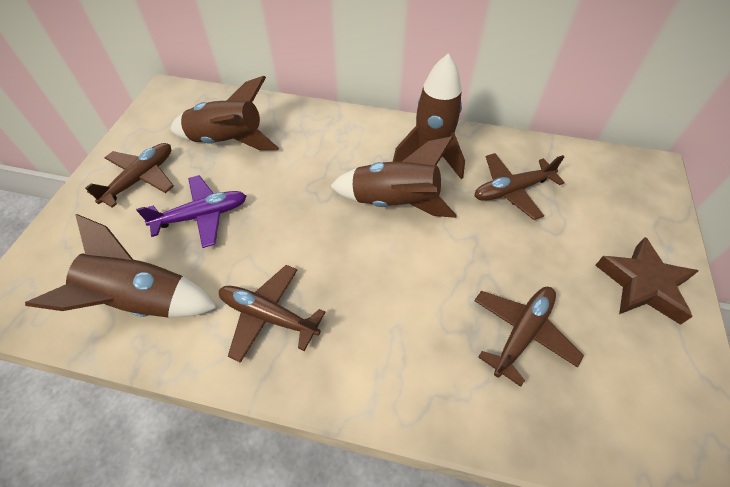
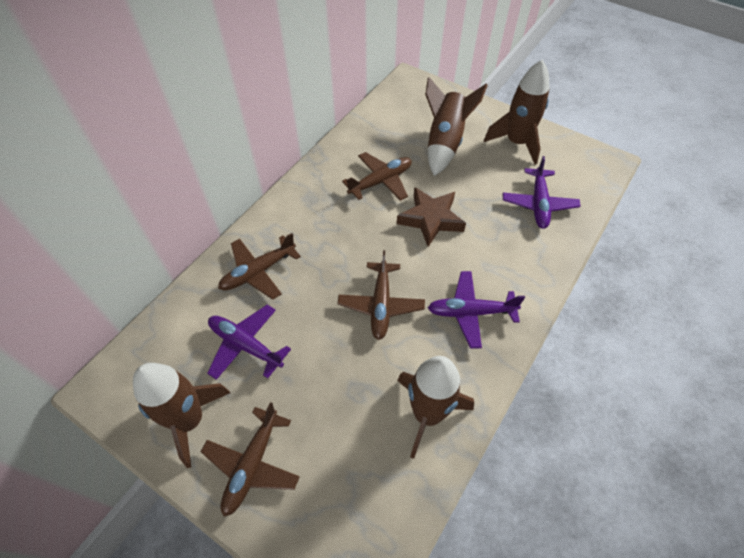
purple plane: 1 -> 3

